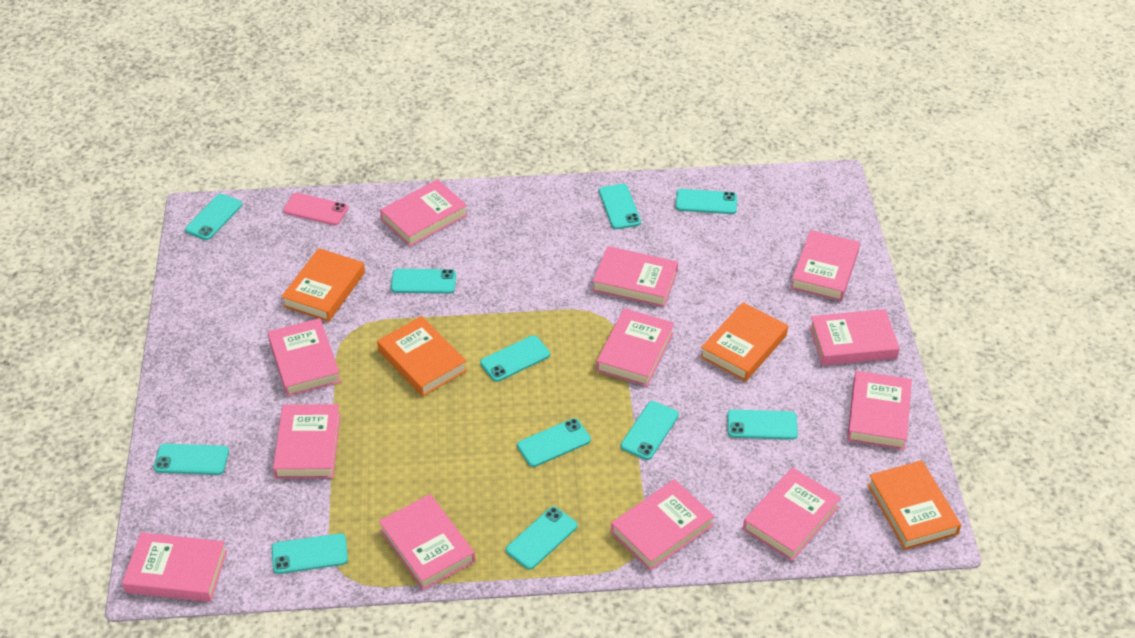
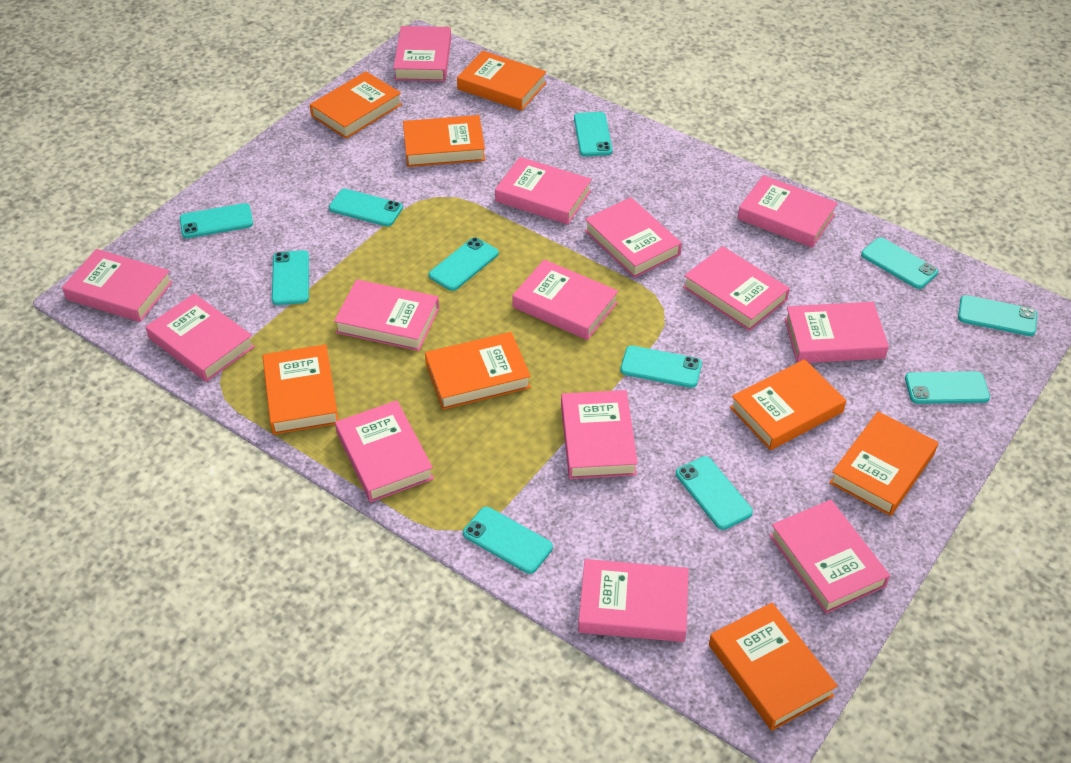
orange book: 4 -> 8
pink book: 12 -> 14
pink phone: 1 -> 0

